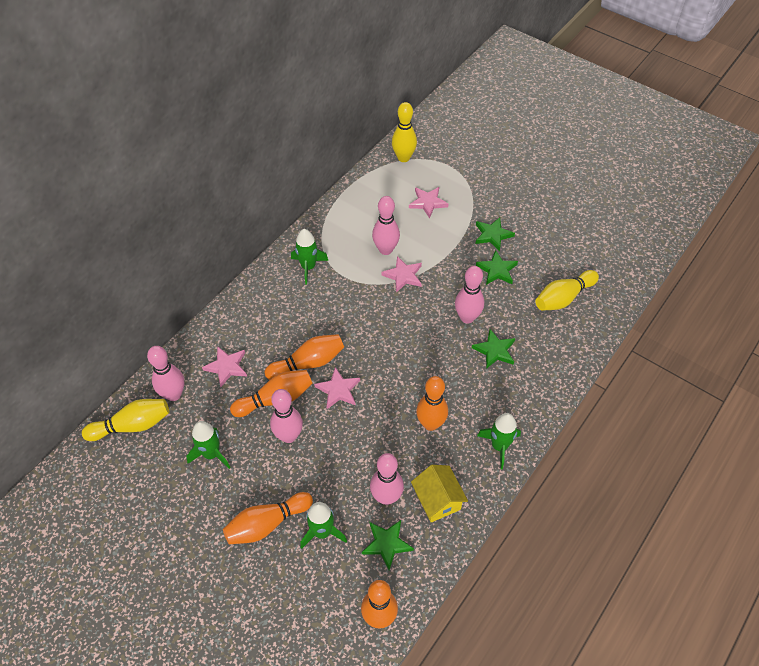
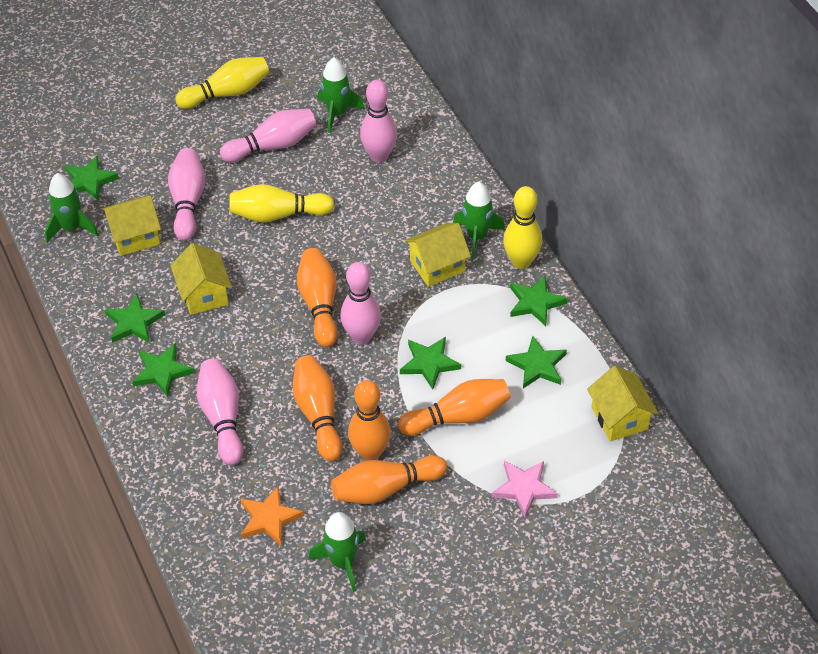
green star: 4 -> 6
orange star: 0 -> 1
pink star: 4 -> 1
yellow house: 1 -> 4

